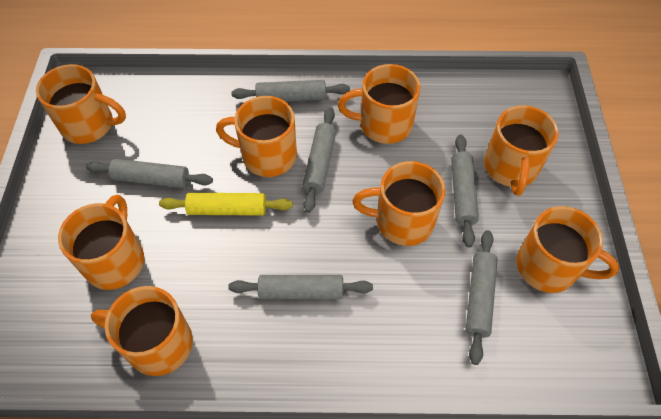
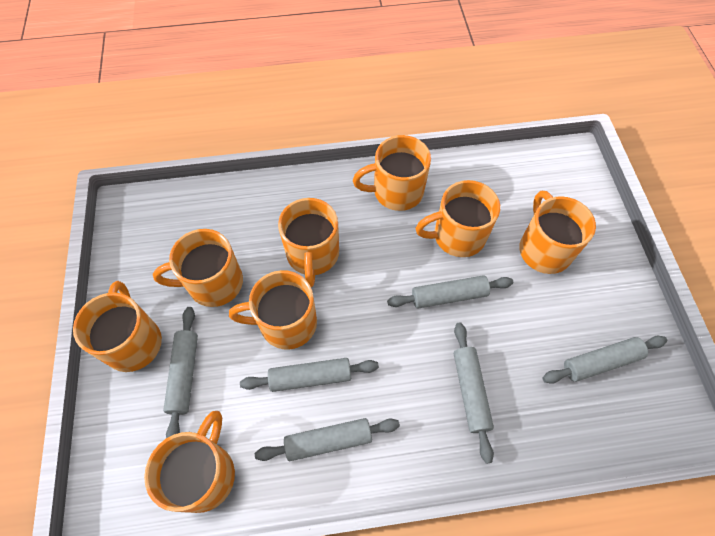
yellow rolling pin: 1 -> 0

